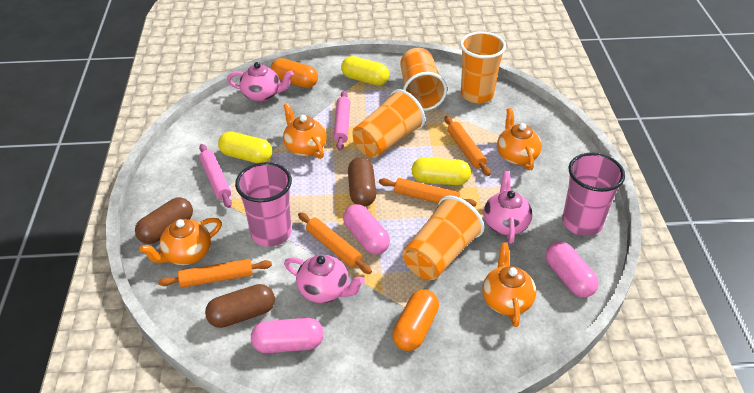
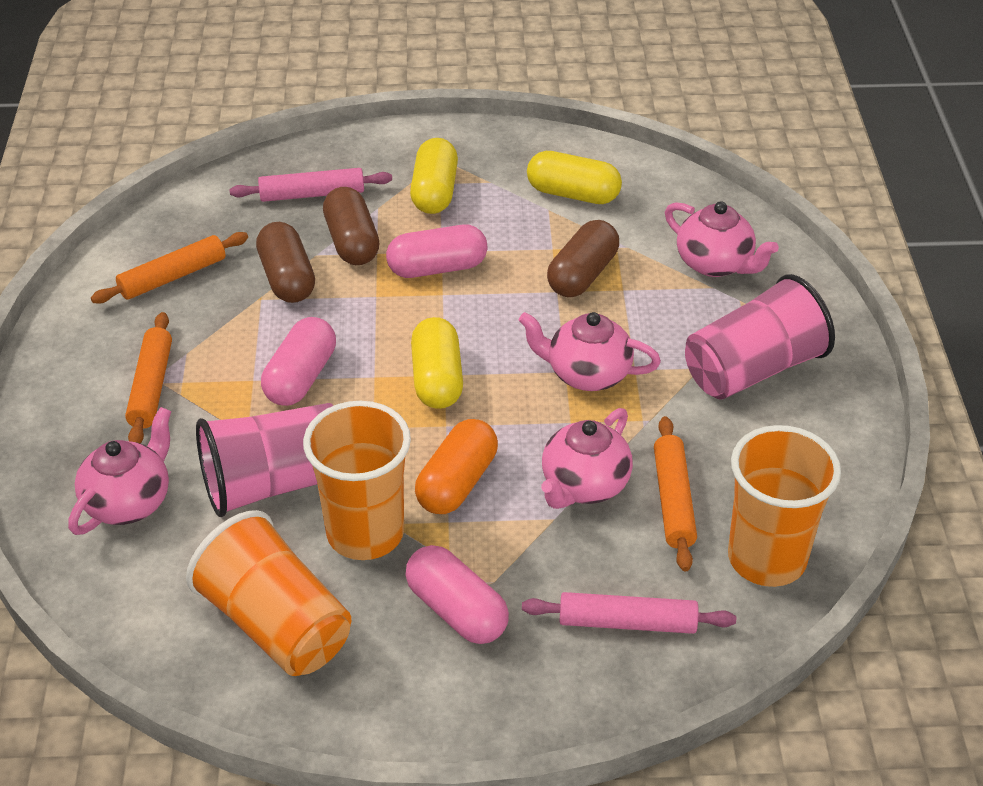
orange capsule: 2 -> 1
orange cup: 4 -> 3
orange rolling pin: 4 -> 3
orange teapot: 4 -> 0
pink teapot: 3 -> 4

